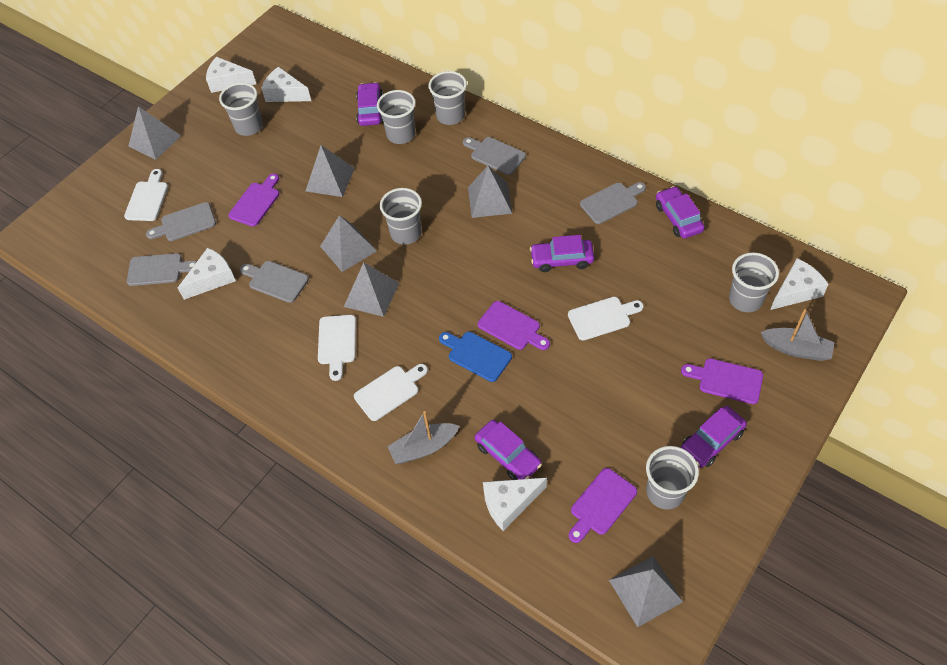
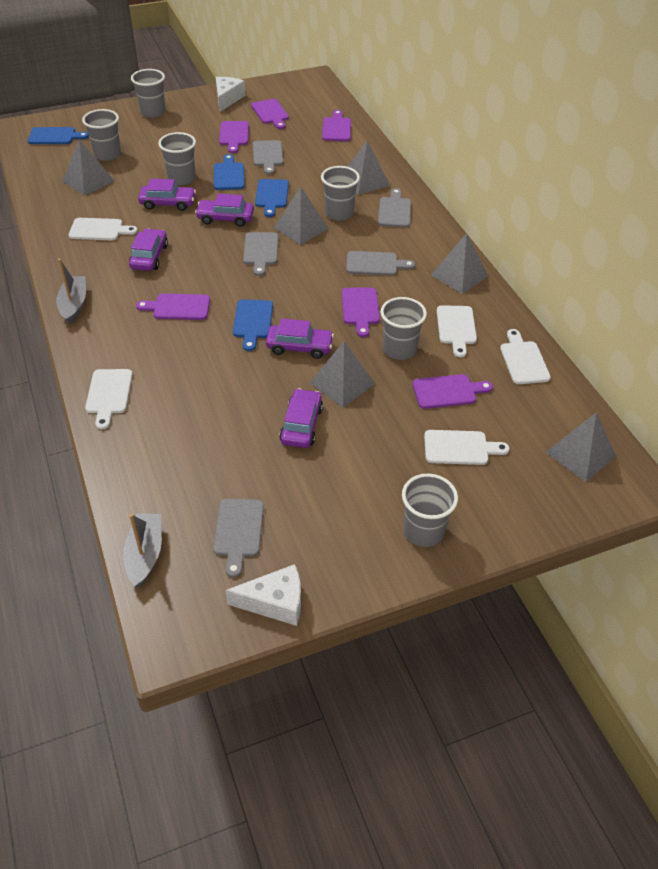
blue cutting board: 1 -> 4
purple cutting board: 4 -> 6
white cheese: 5 -> 2
white cutting board: 4 -> 5

